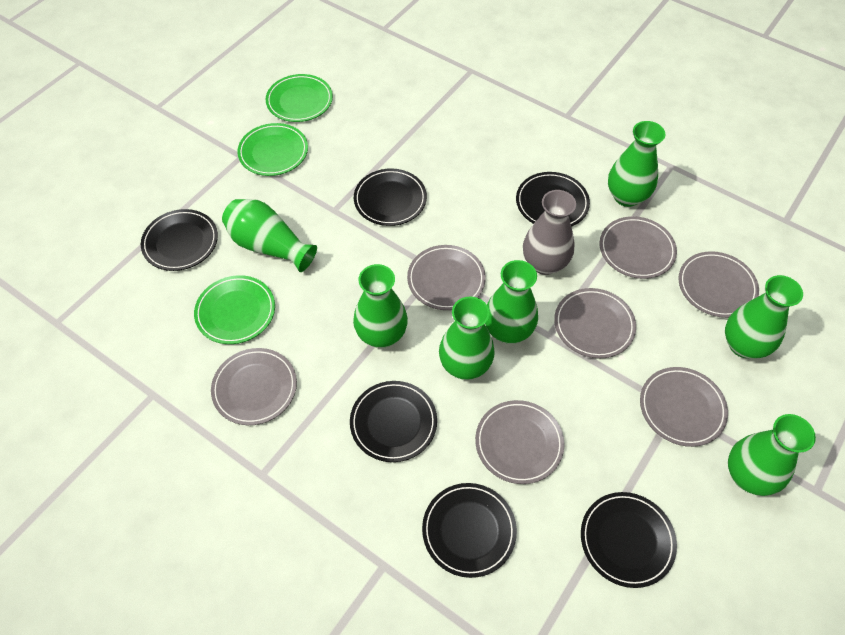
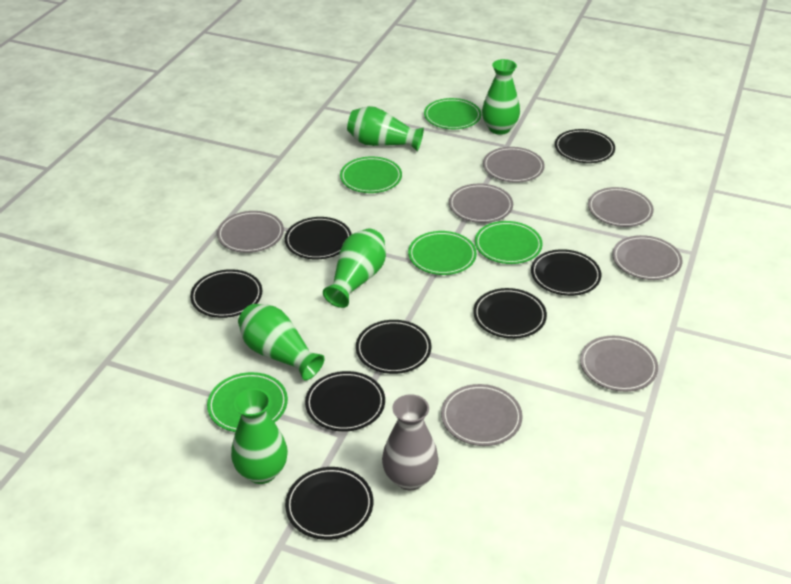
black plate: 6 -> 8
green plate: 3 -> 5
green vase: 7 -> 5

